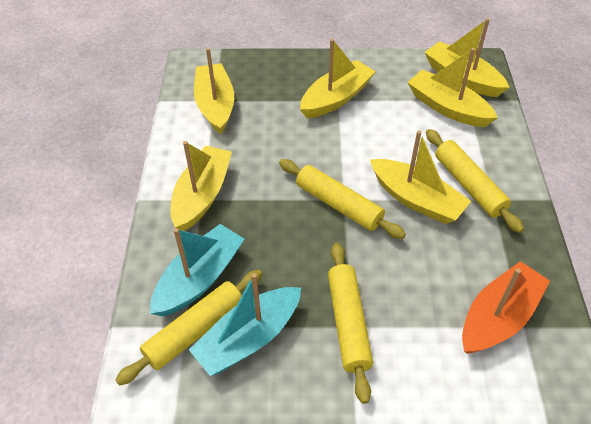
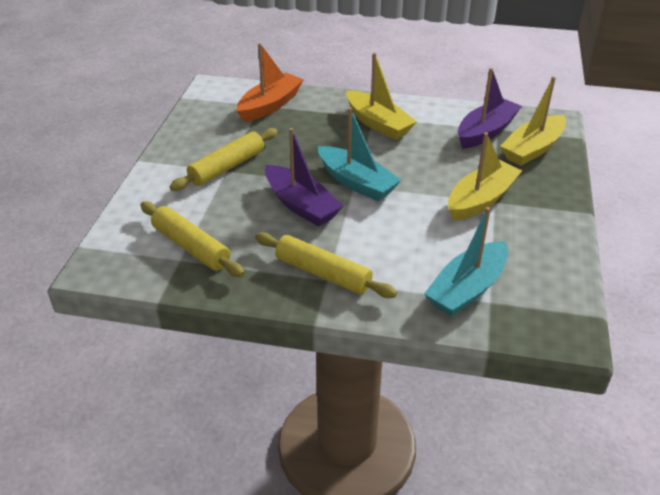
purple boat: 0 -> 2
yellow boat: 6 -> 3
yellow rolling pin: 4 -> 3

